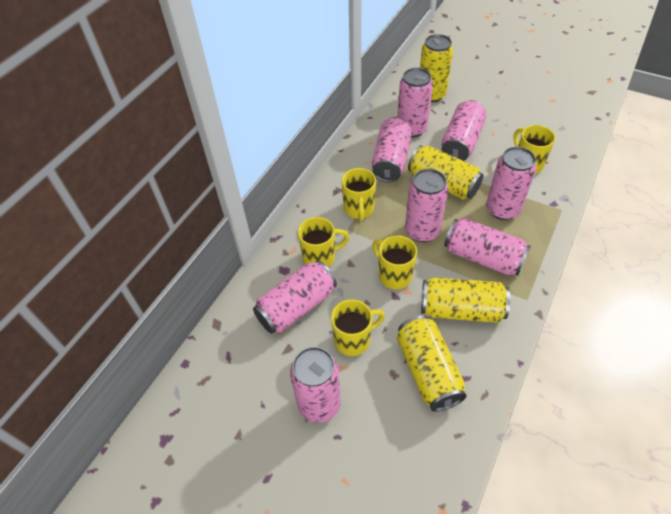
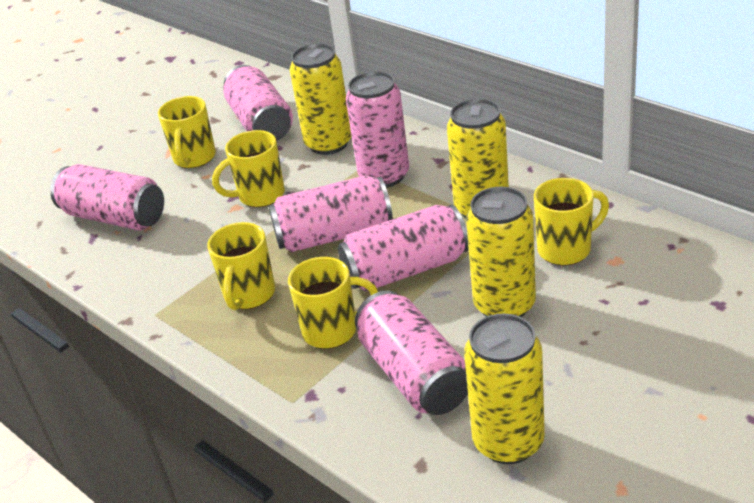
pink can: 8 -> 6

